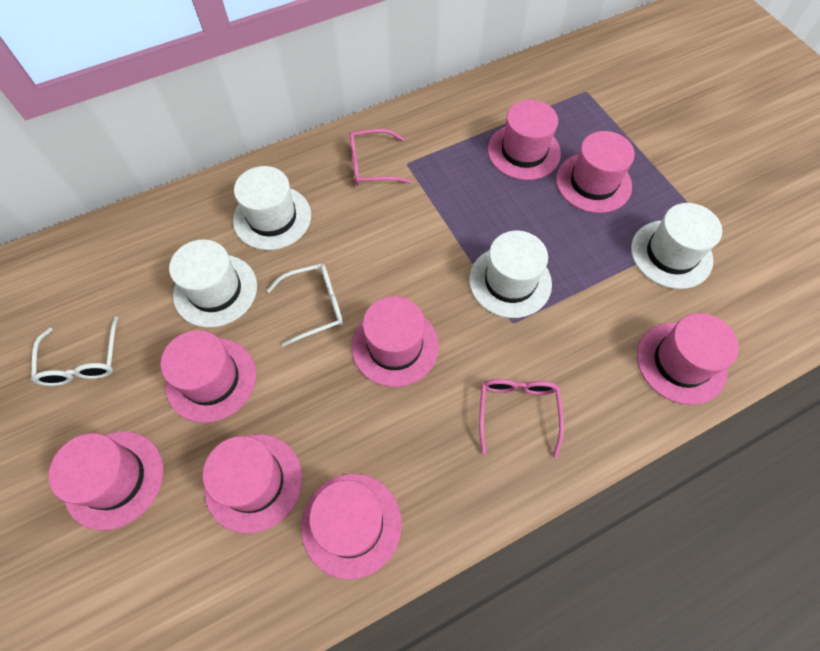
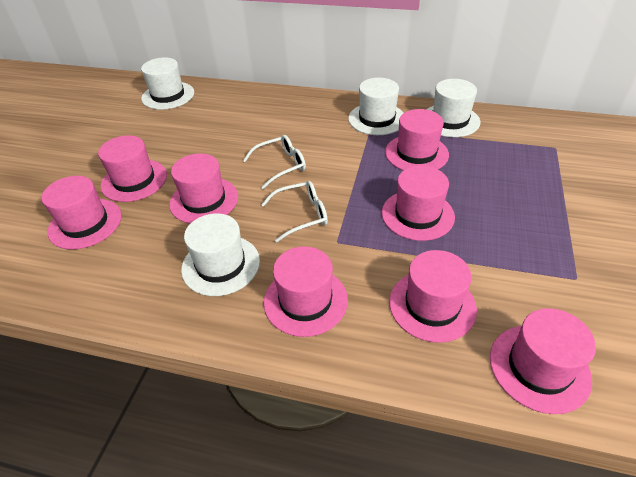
pink glasses: 2 -> 0

